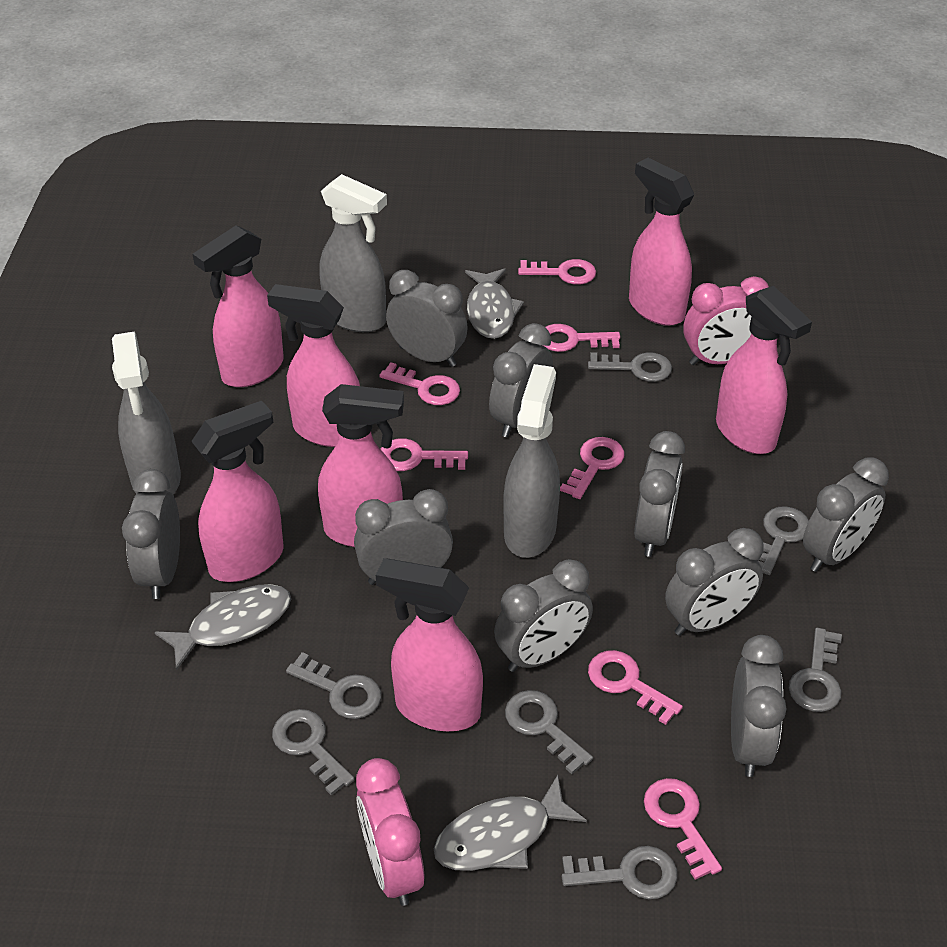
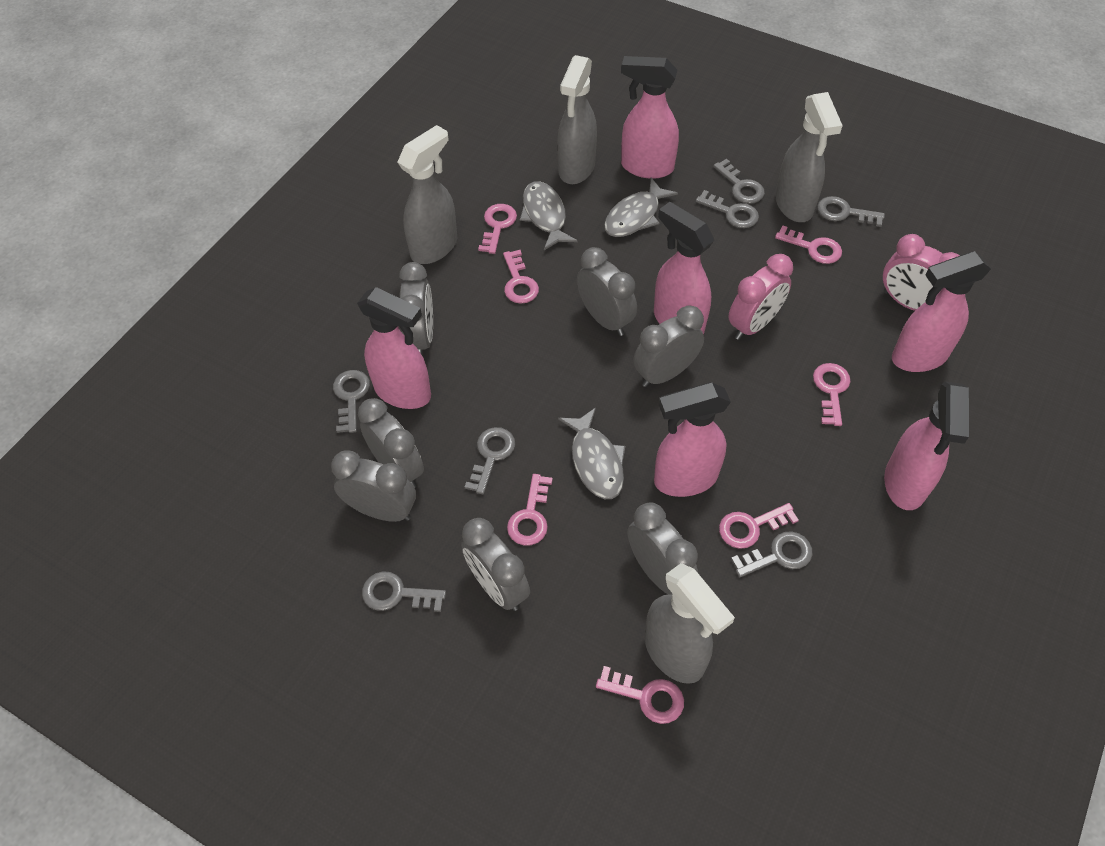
grey clock: 9 -> 7
grey spray bottle: 3 -> 4
pink spray bottle: 7 -> 6

